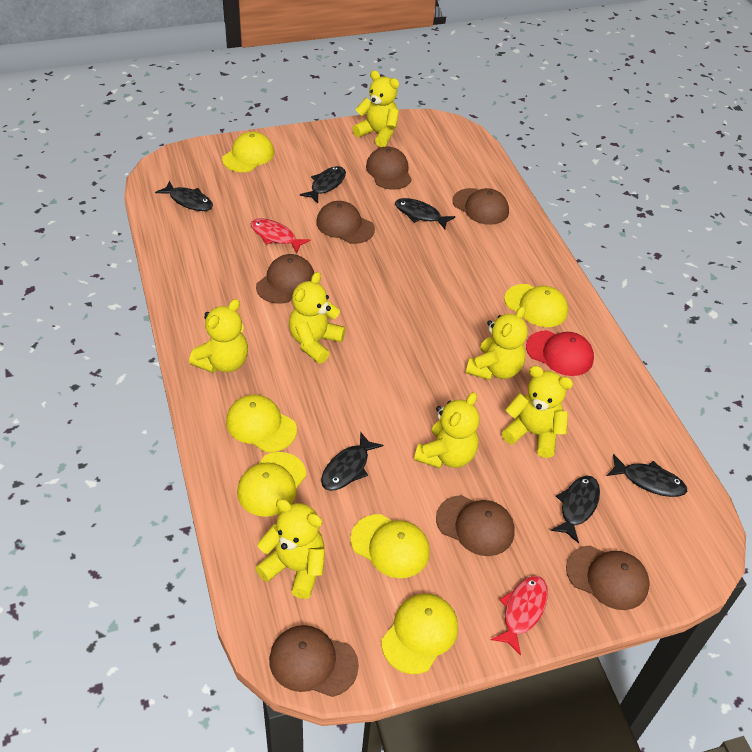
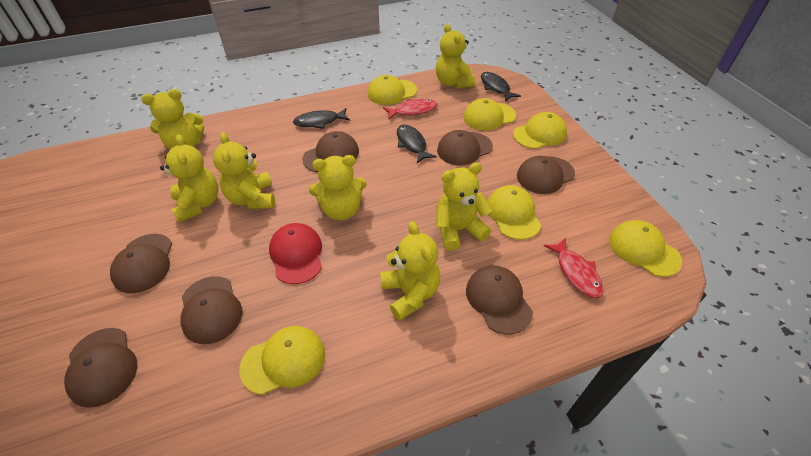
black fish: 6 -> 3

